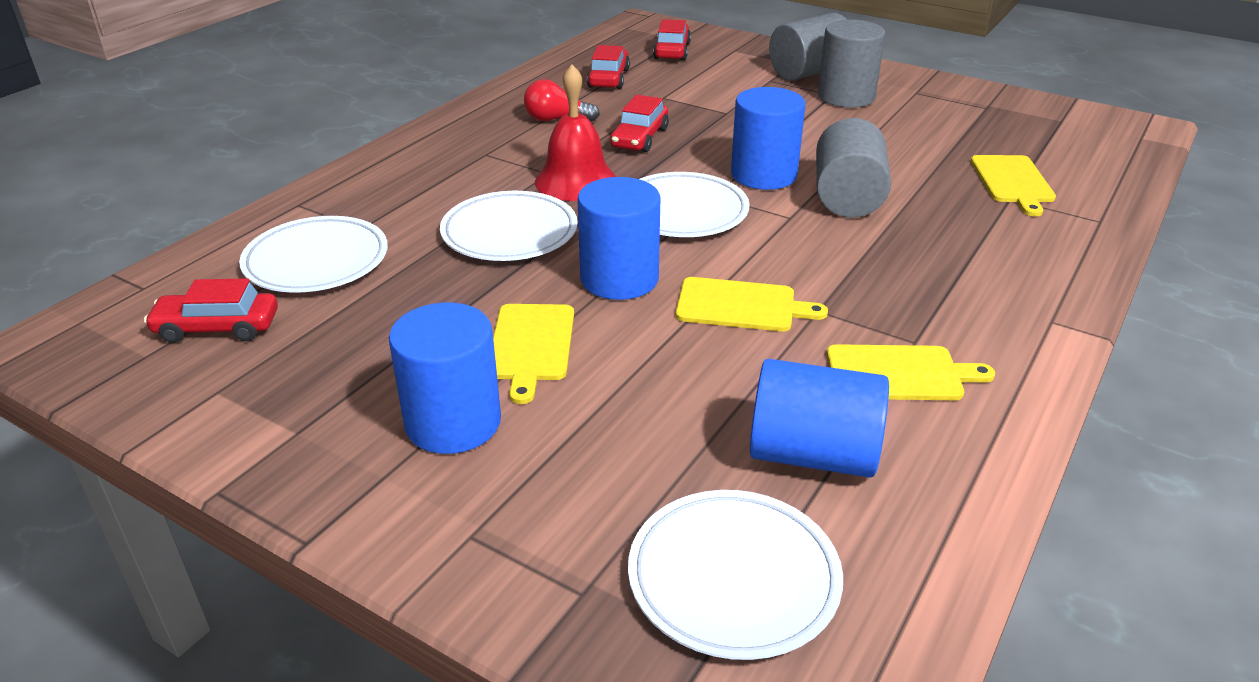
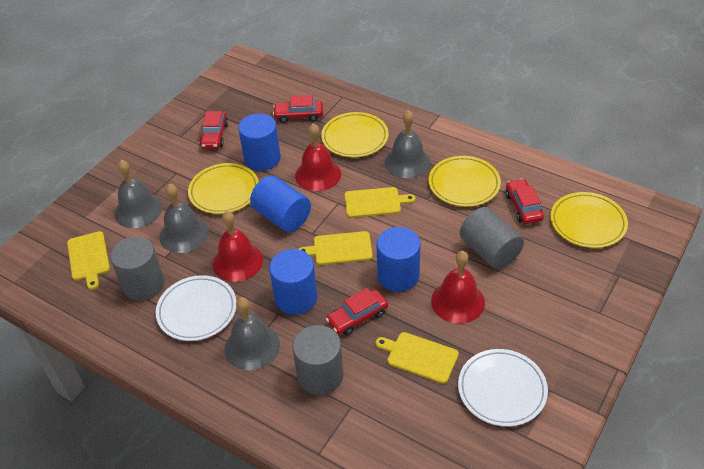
grey bell: 0 -> 4
red bell: 1 -> 3
red light bulb: 1 -> 0
white plate: 4 -> 2
yellow plate: 0 -> 4

